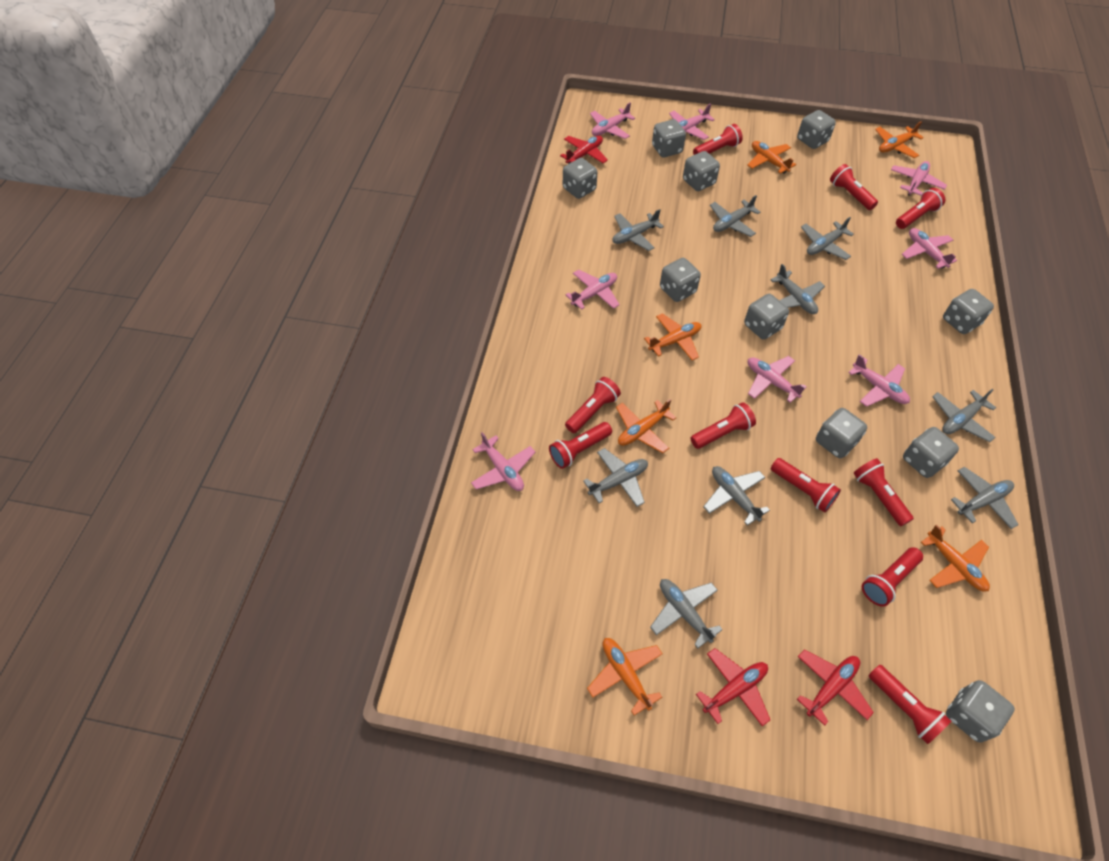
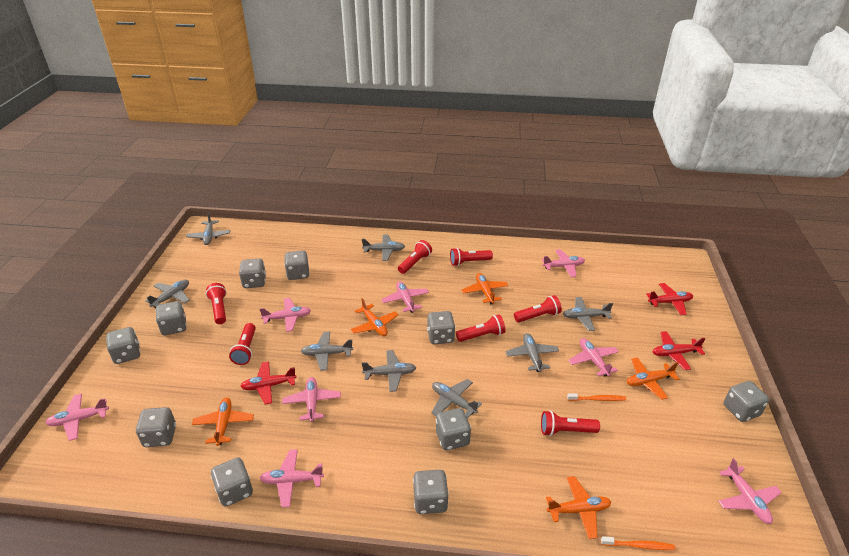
grey plane: 9 -> 8
orange plane: 6 -> 5
orange toothbrush: 0 -> 2
red flashlight: 10 -> 7

